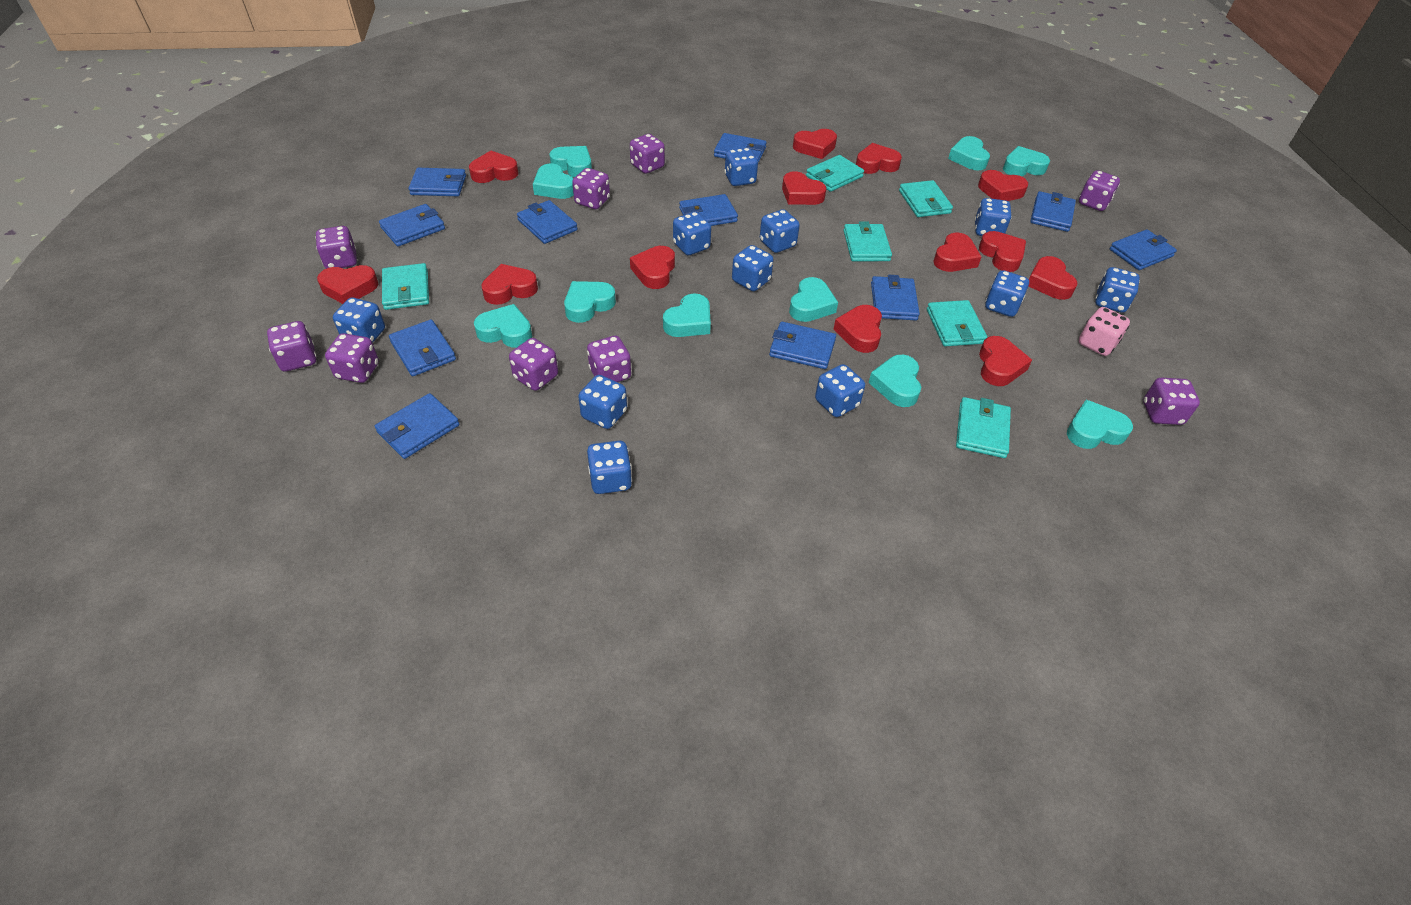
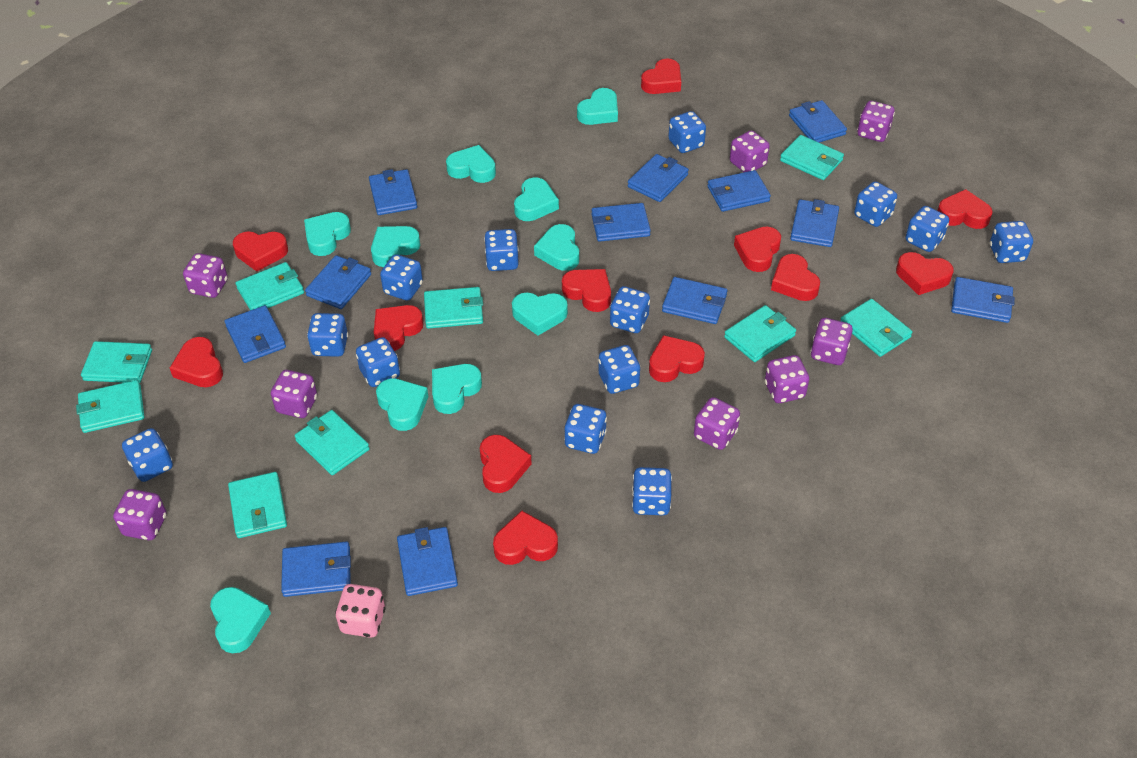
blue dice: 11 -> 13
blue wallet: 11 -> 12
purple dice: 9 -> 8
red heart: 13 -> 12
turquoise wallet: 6 -> 9

